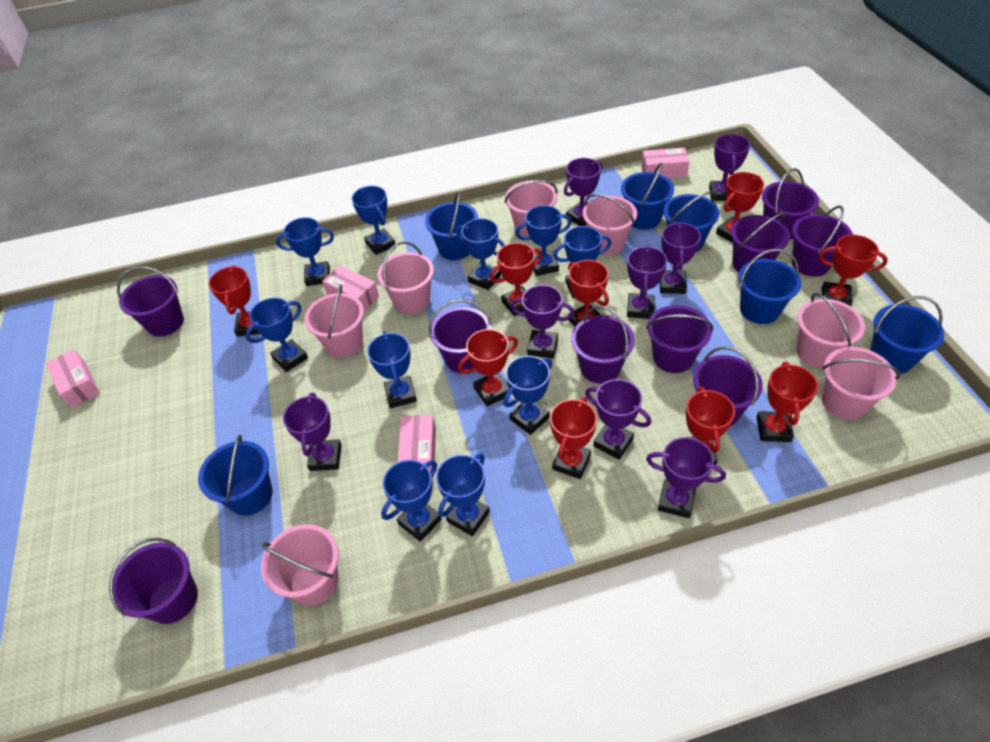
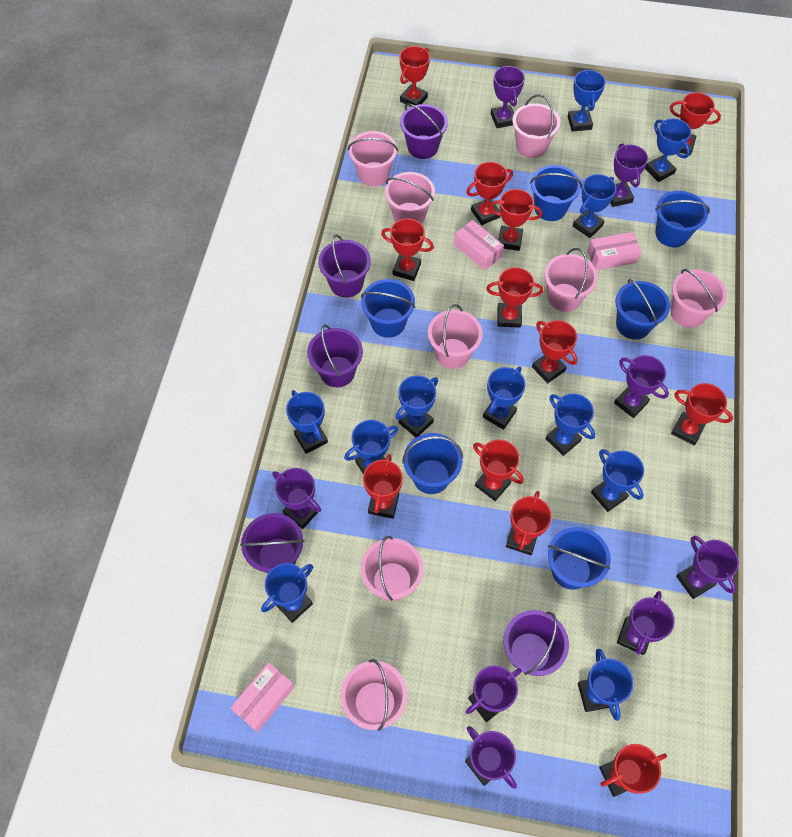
blue trophy: 10 -> 11
pink box: 4 -> 3
pink bucket: 7 -> 8
purple bucket: 9 -> 5
red trophy: 9 -> 12

